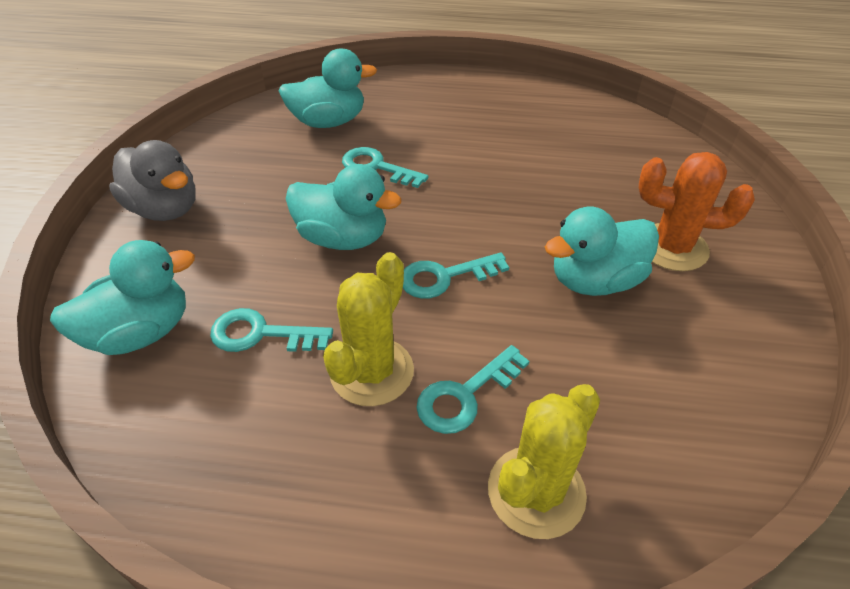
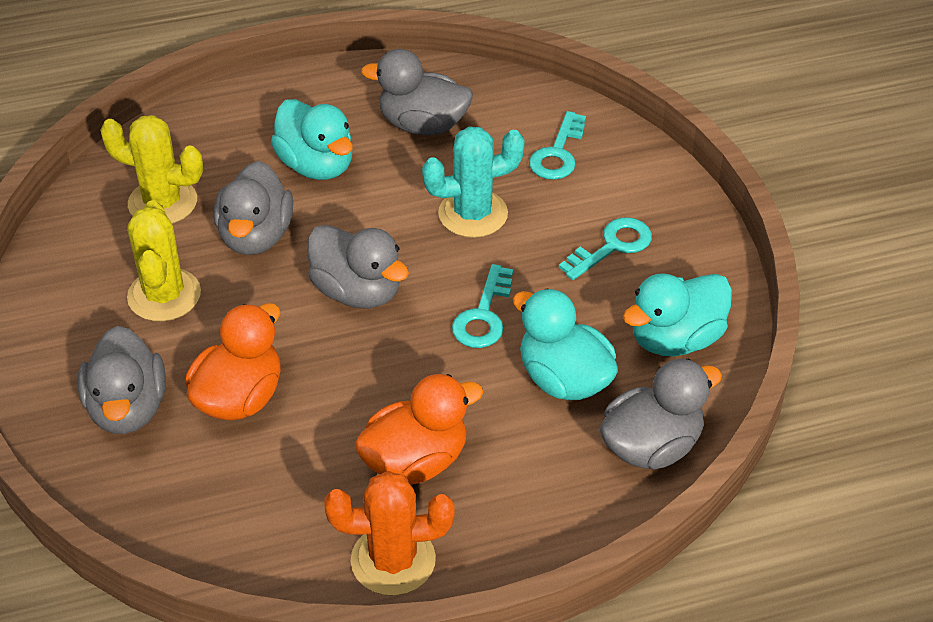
grey duck: 1 -> 5
orange duck: 0 -> 2
turquoise cactus: 0 -> 1
turquoise duck: 4 -> 3
turquoise key: 4 -> 3

